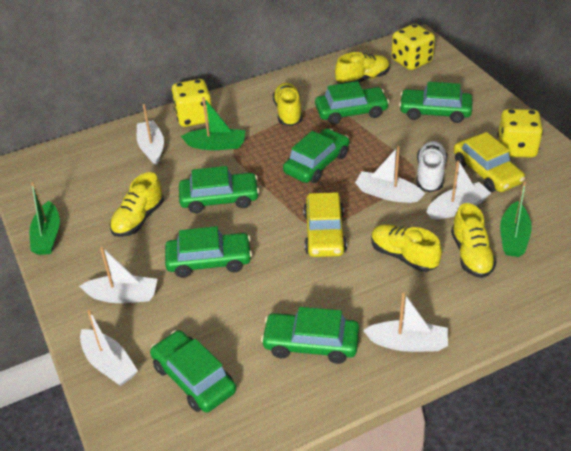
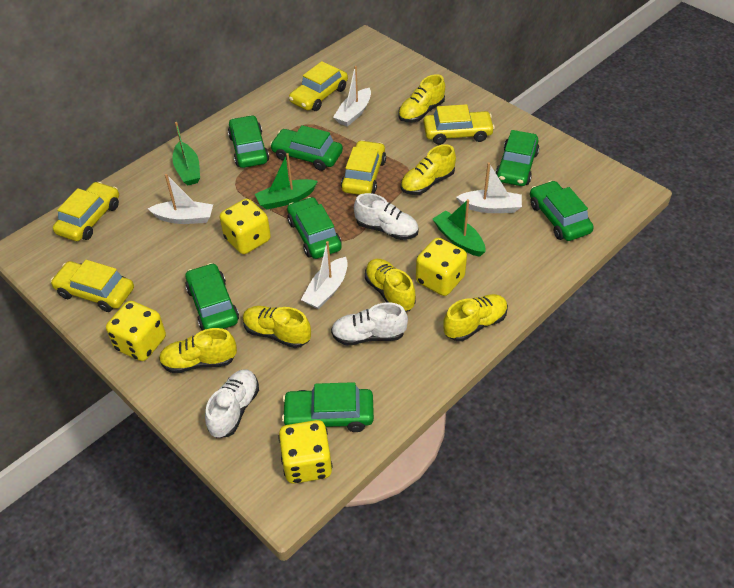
white boat: 6 -> 4
white shoe: 1 -> 3
yellow car: 2 -> 5
yellow dice: 3 -> 4
yellow shoe: 5 -> 6

